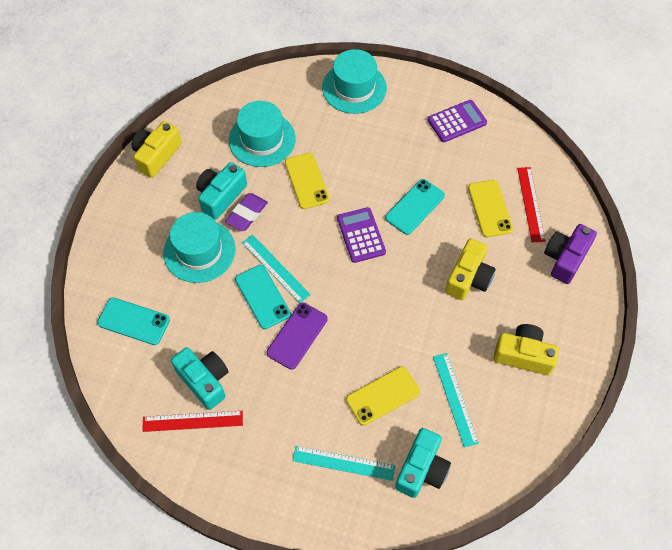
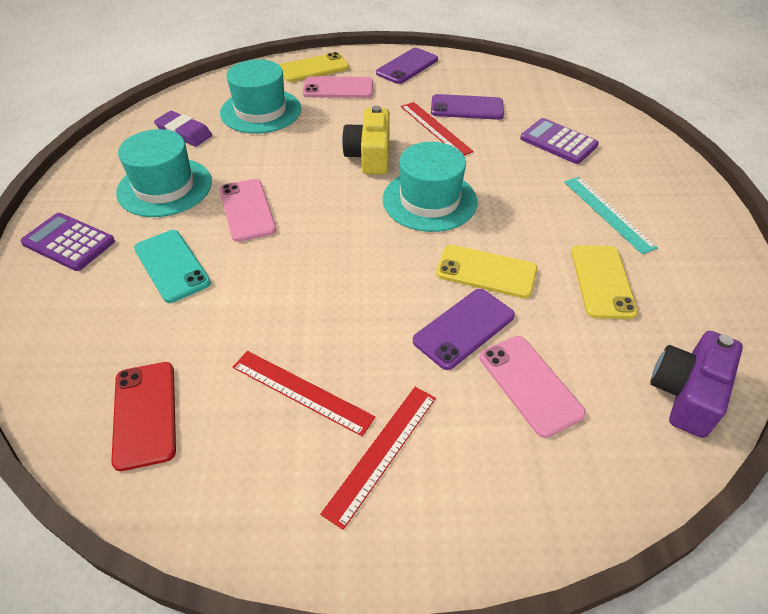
pink phone: 0 -> 3
purple phone: 1 -> 3
red phone: 0 -> 1
red ruler: 2 -> 3
turquoise camera: 3 -> 0
turquoise phone: 3 -> 1
turquoise ruler: 3 -> 1
yellow camera: 3 -> 1

